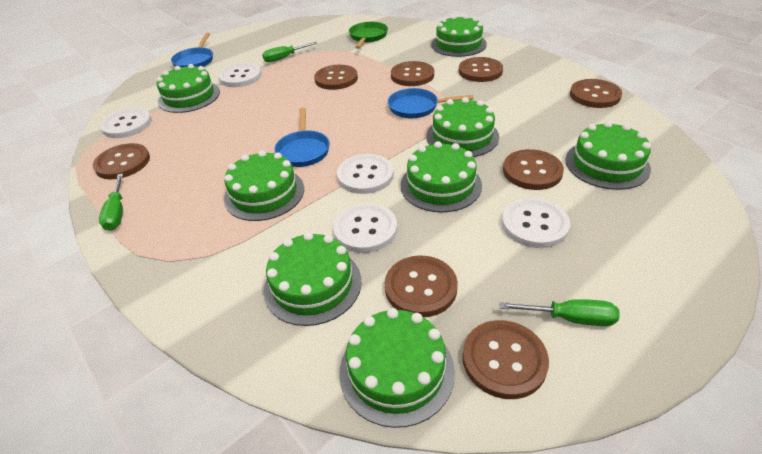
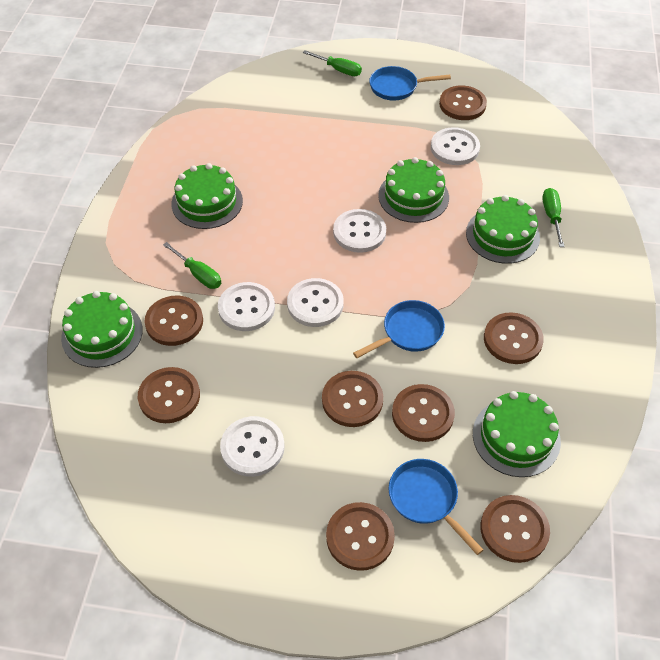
green cake: 8 -> 5
green pan: 1 -> 0

